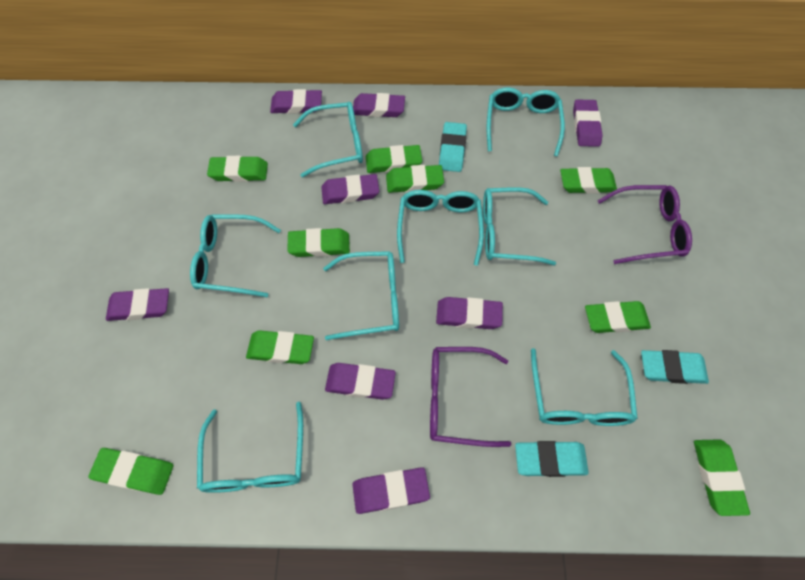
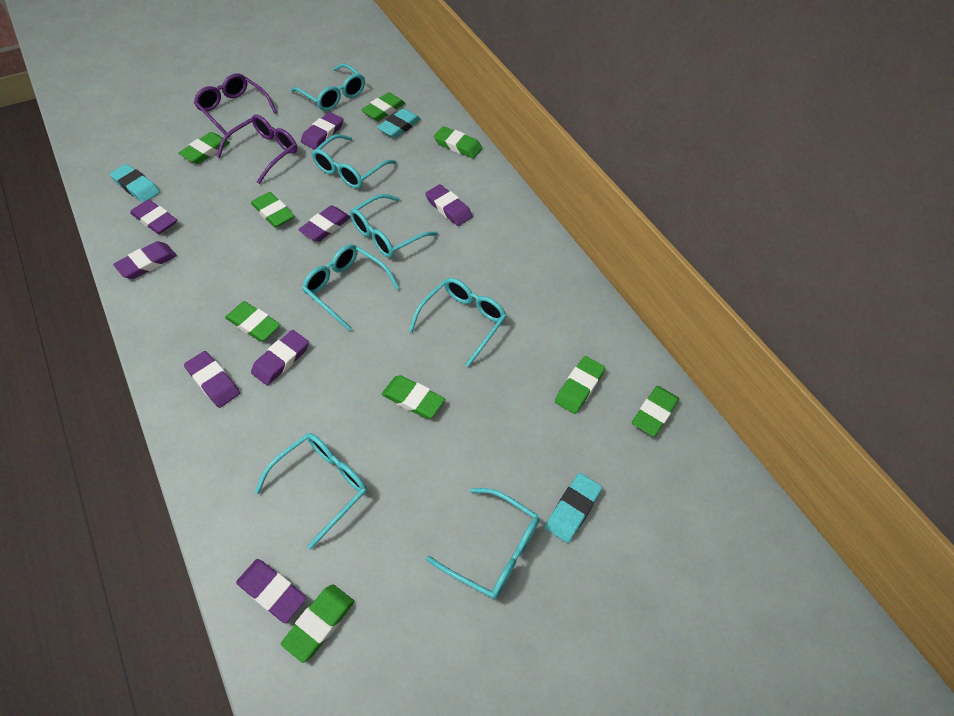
turquoise glasses: 8 -> 7

